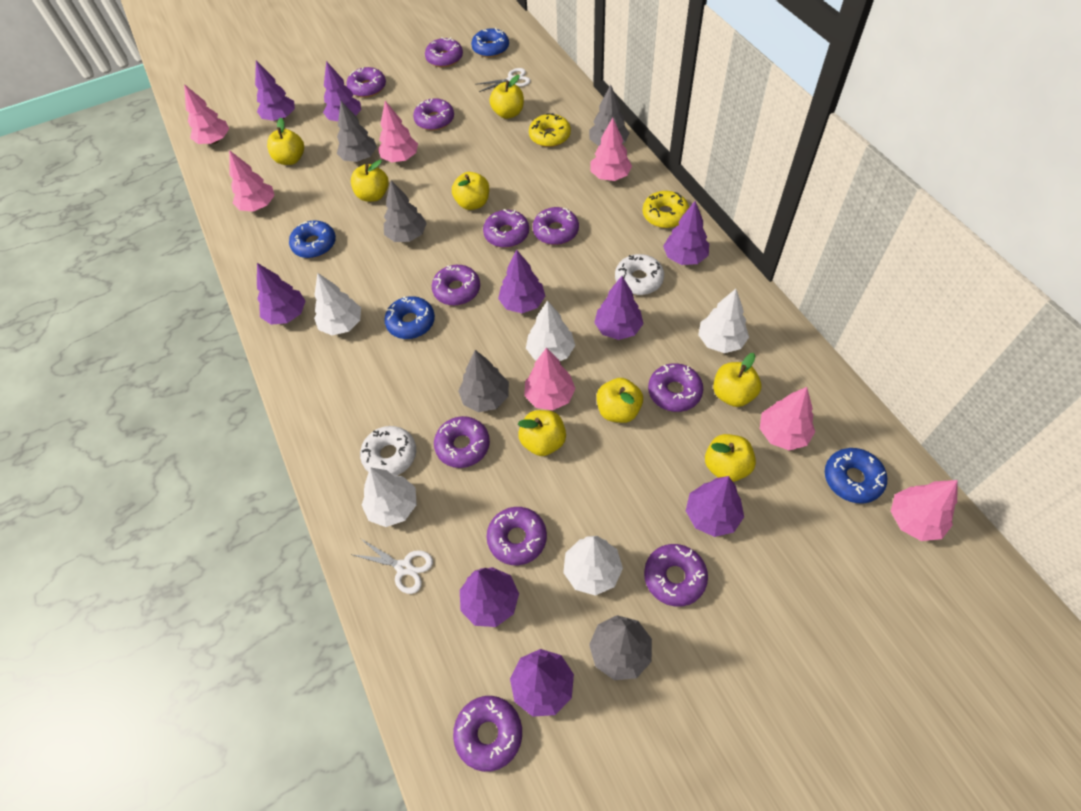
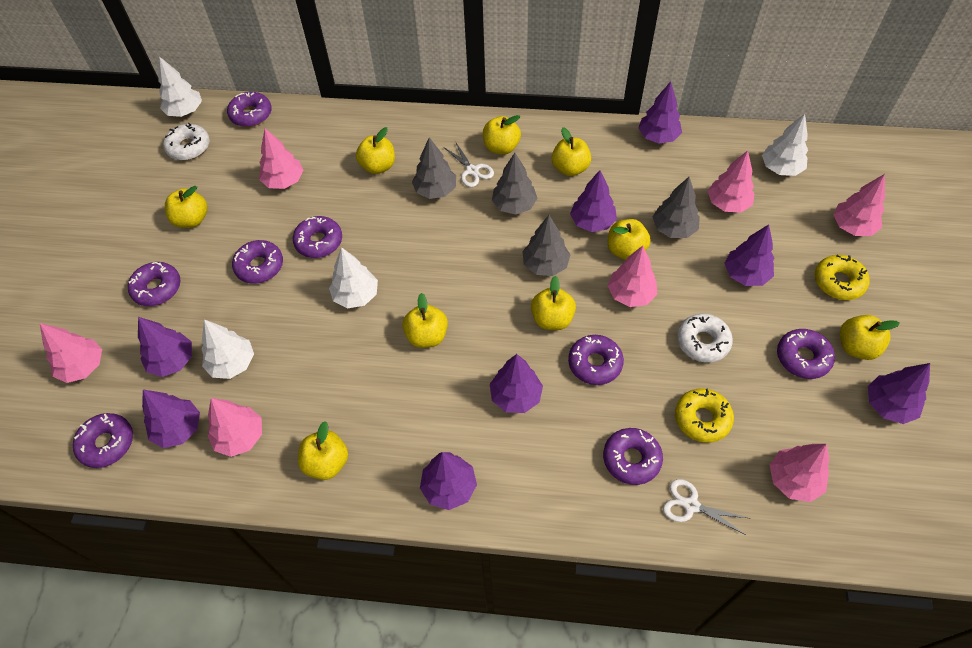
blue donut: 4 -> 0
grey tree: 5 -> 4
purple donut: 11 -> 8
purple tree: 9 -> 8
white tree: 5 -> 4
yellow apple: 8 -> 9

